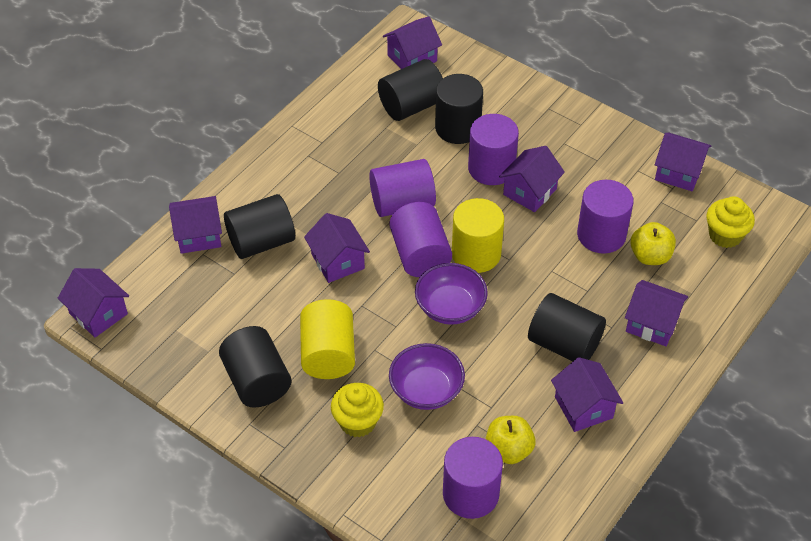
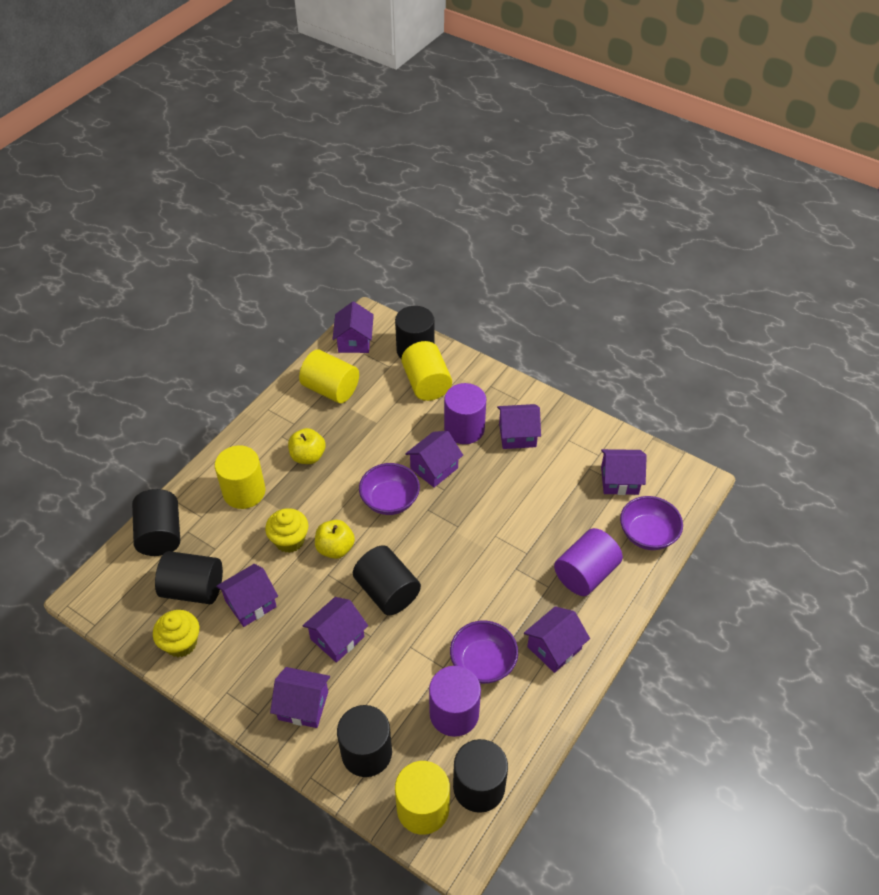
black cylinder: 5 -> 6
purple bowl: 2 -> 3
purple cylinder: 5 -> 3
yellow cylinder: 2 -> 4

